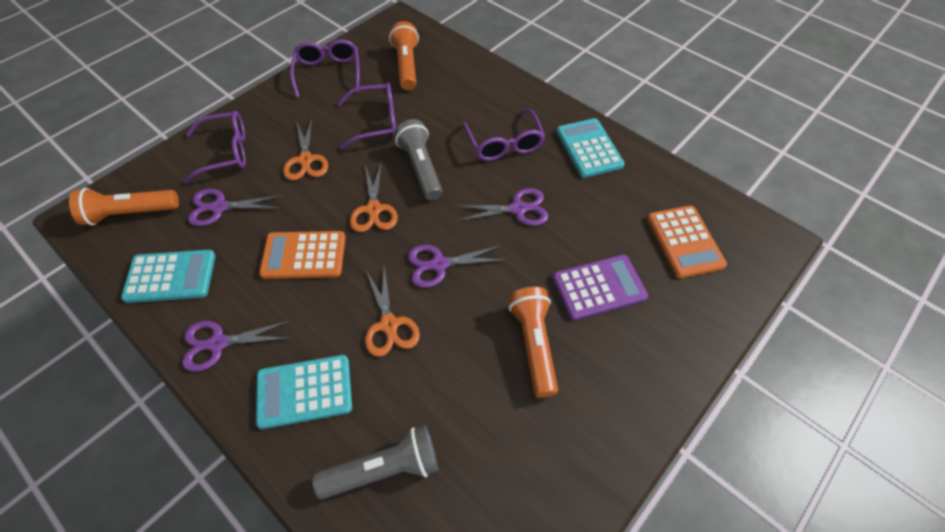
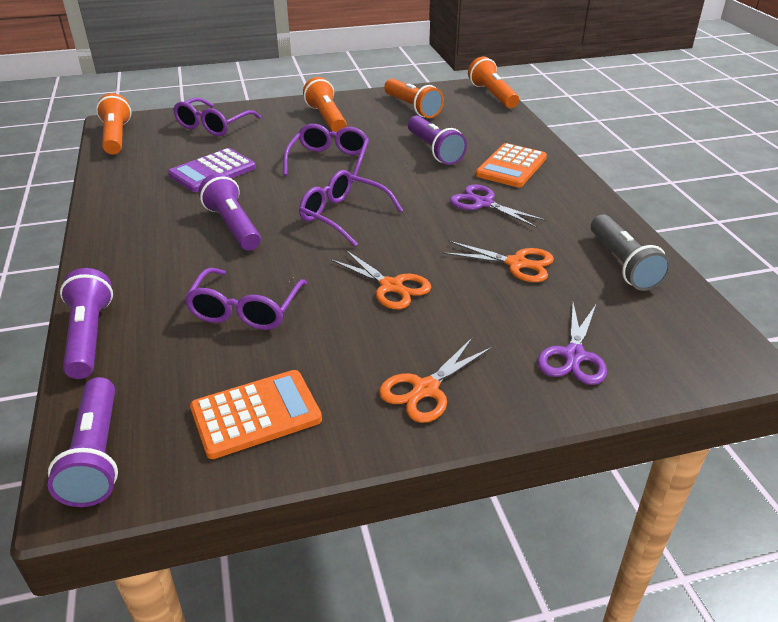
grey flashlight: 2 -> 1
orange flashlight: 3 -> 4
purple flashlight: 0 -> 4
purple scissors: 4 -> 2
turquoise calculator: 3 -> 0

